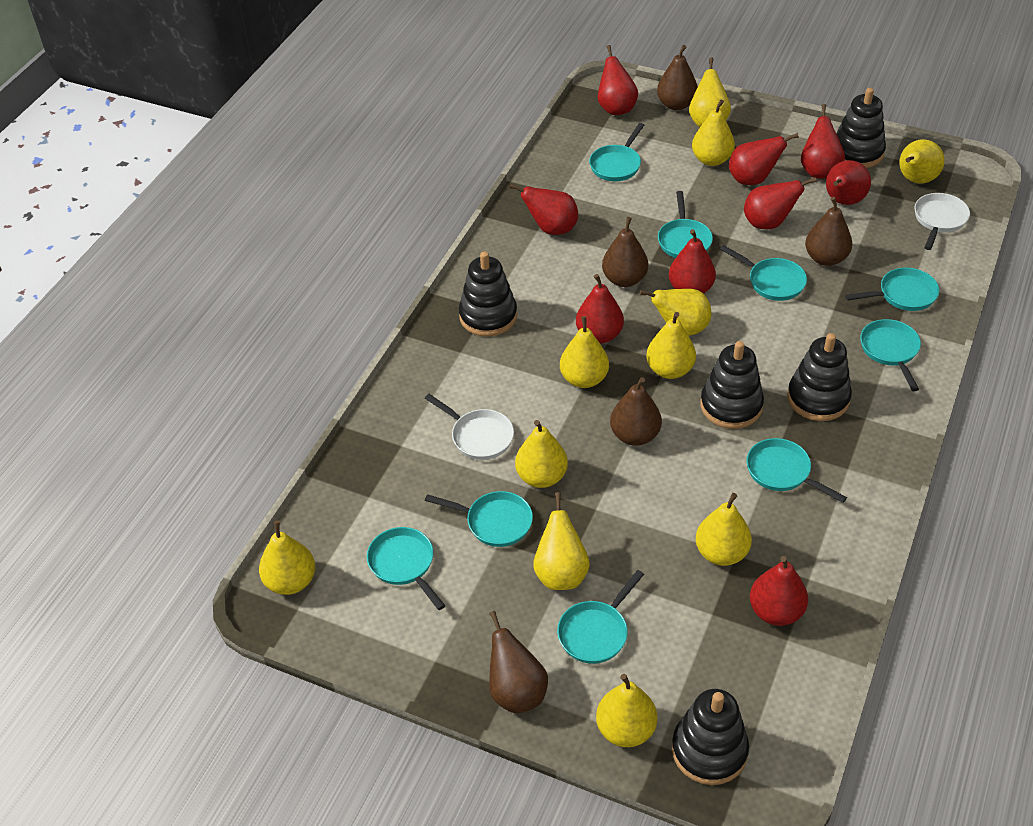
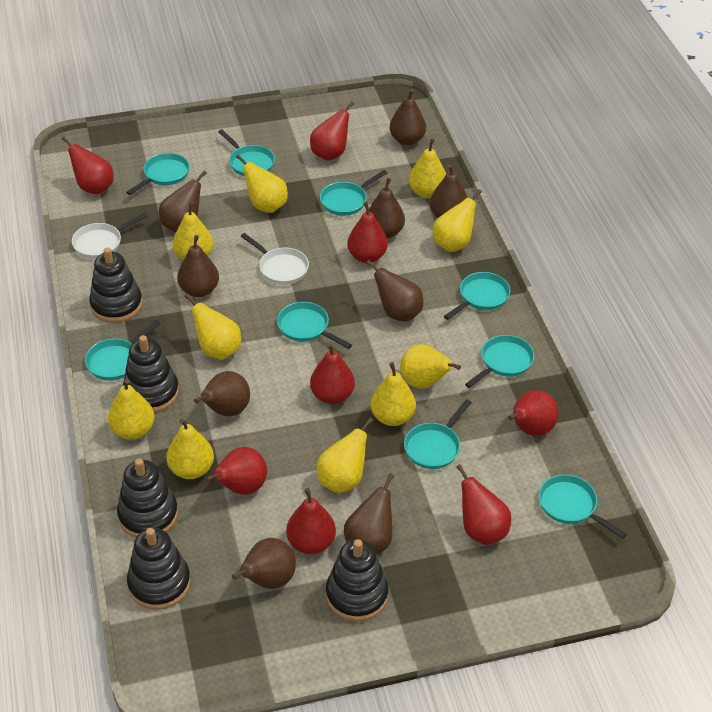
brown pear: 5 -> 9
red pear: 9 -> 8
yellow pear: 11 -> 10

